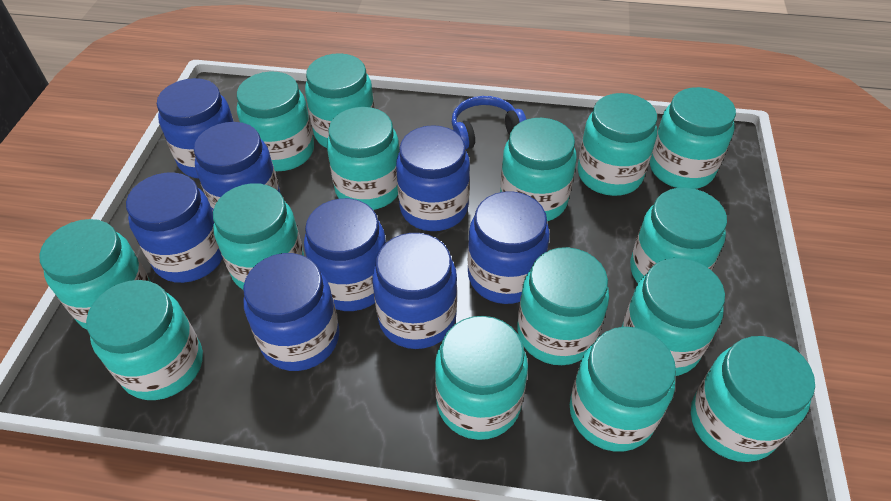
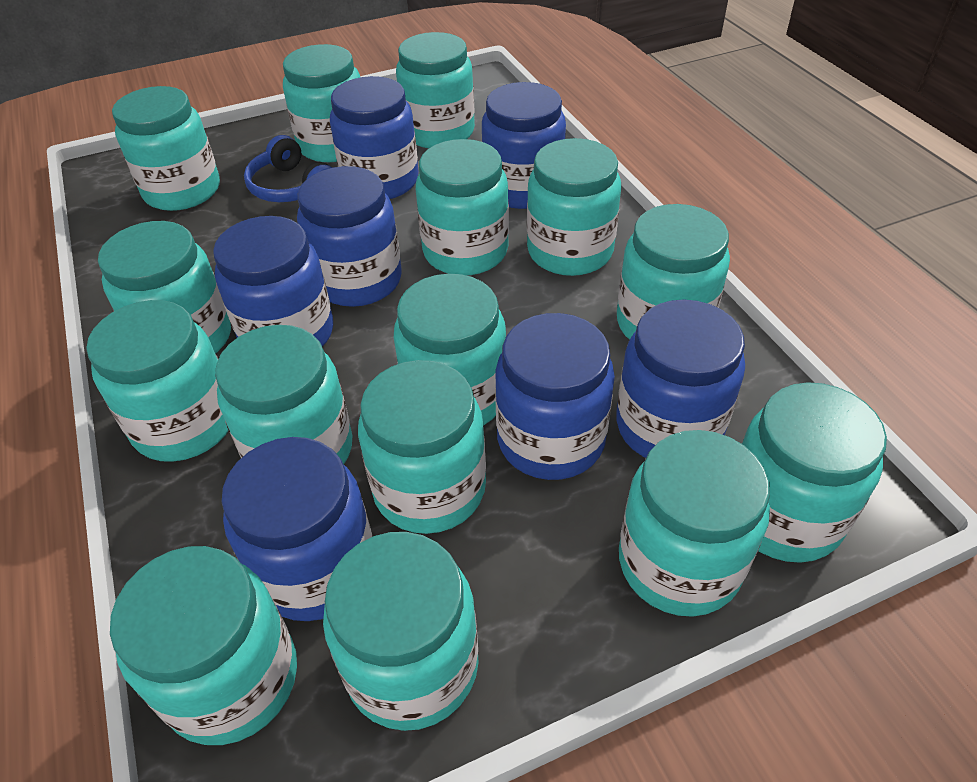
blue jar: 8 -> 7

